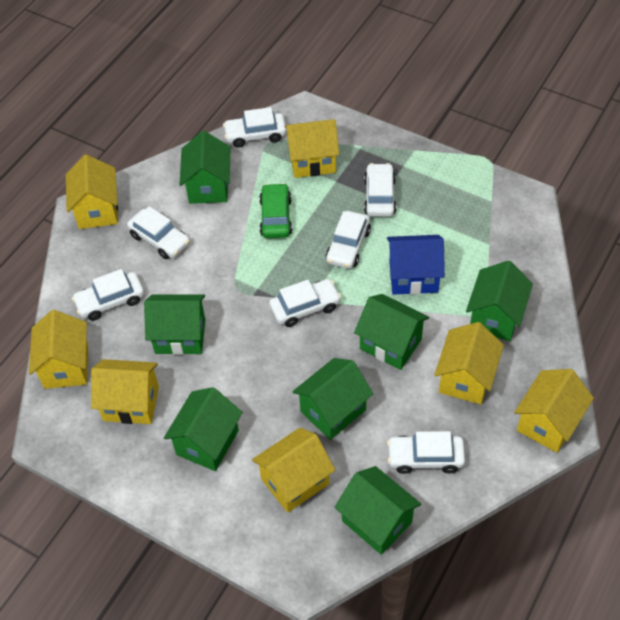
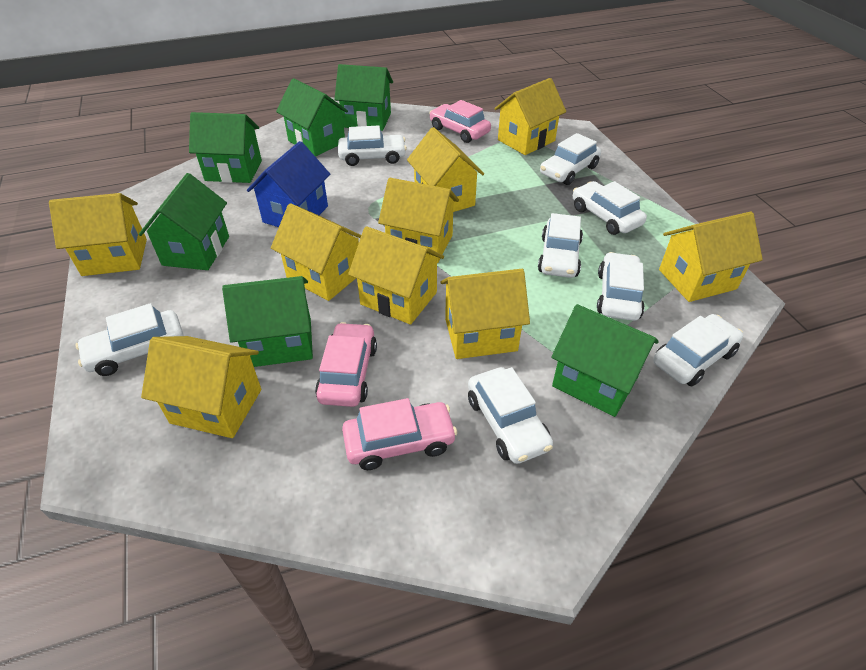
green car: 1 -> 0
green house: 7 -> 6
pink car: 0 -> 3
white car: 7 -> 8
yellow house: 7 -> 9

